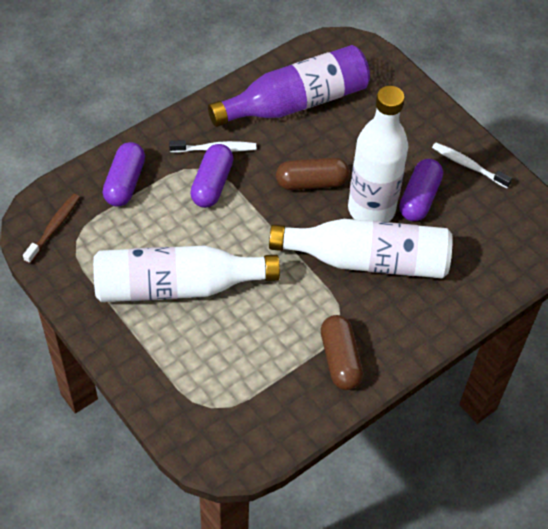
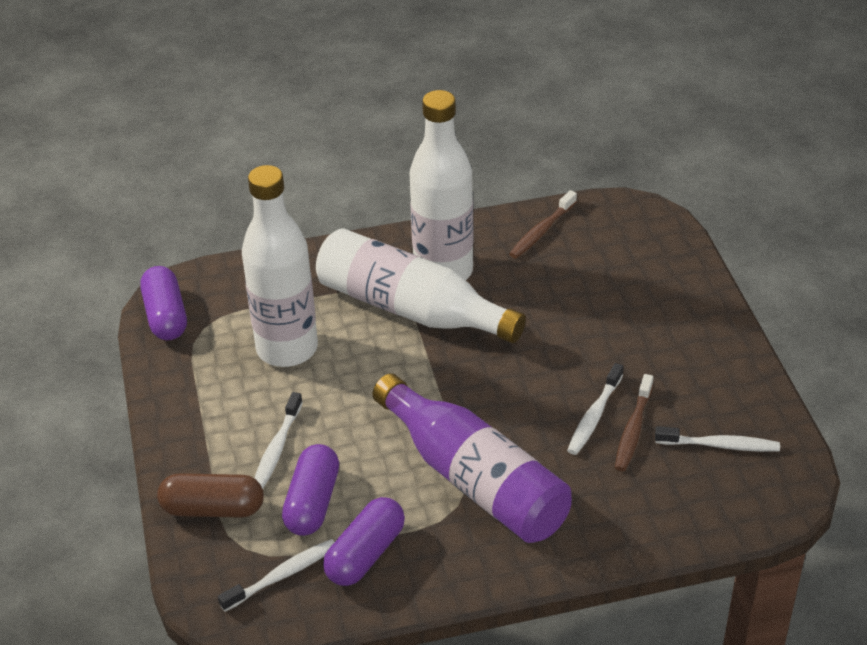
brown capsule: 2 -> 1
brown toothbrush: 1 -> 2
white toothbrush: 2 -> 4

